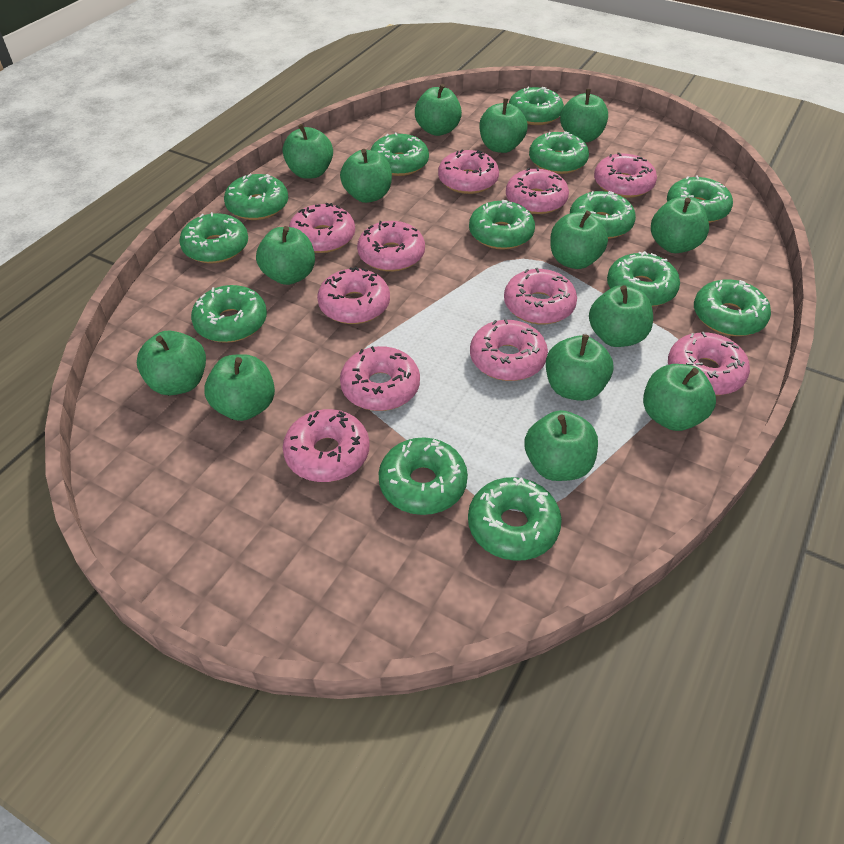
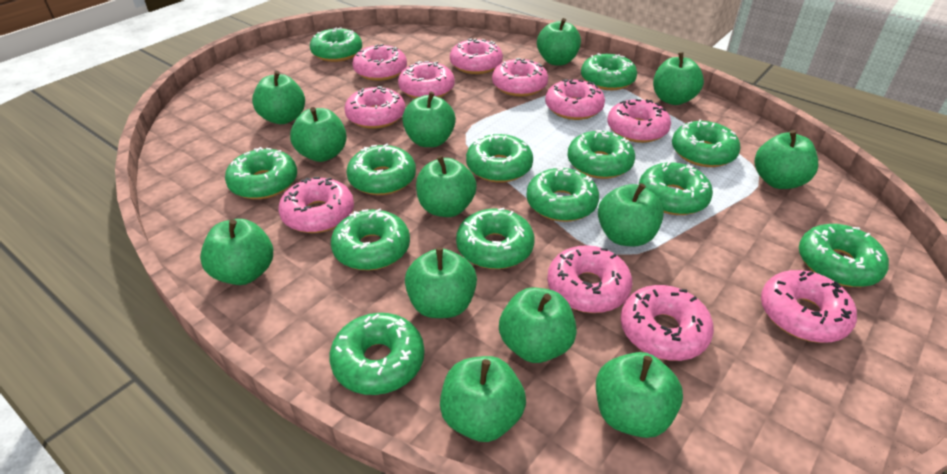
green apple: 14 -> 13

